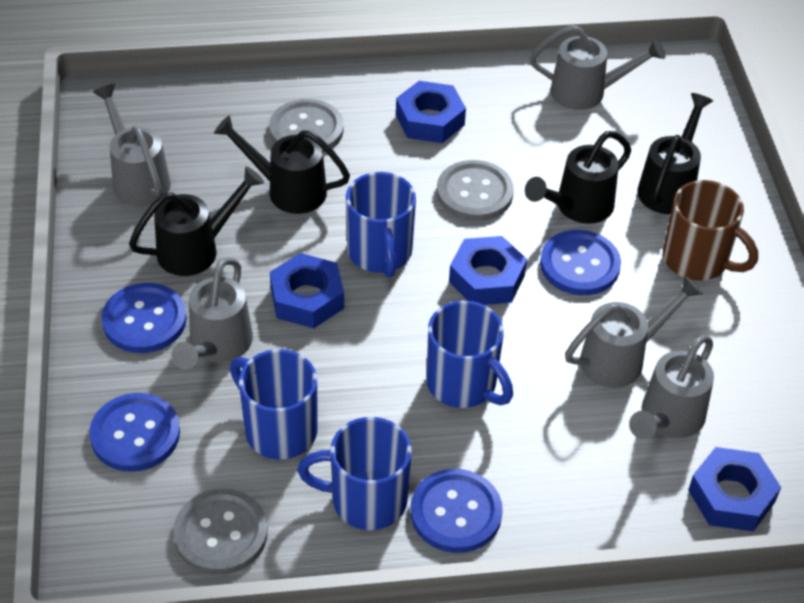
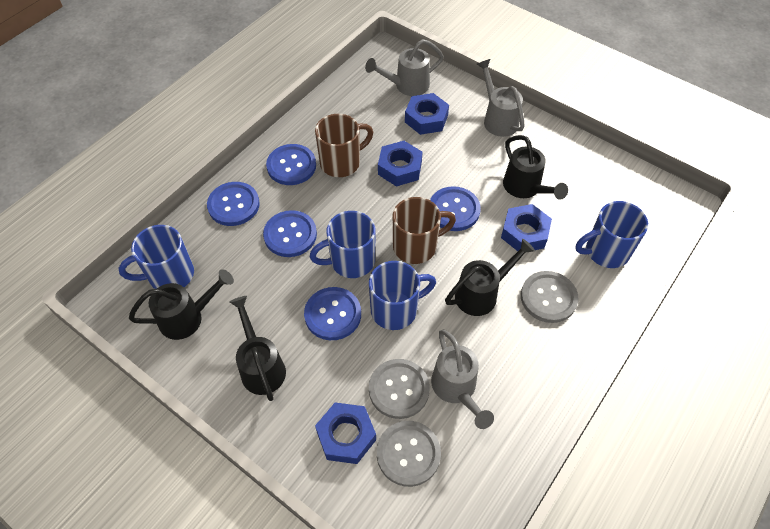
blue button: 4 -> 5
brown mug: 1 -> 2
grey watering can: 5 -> 3

